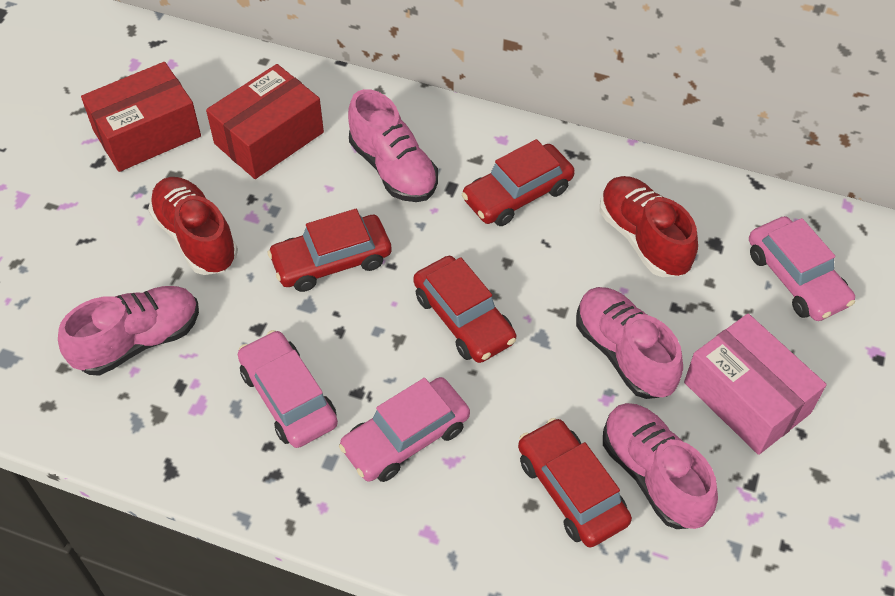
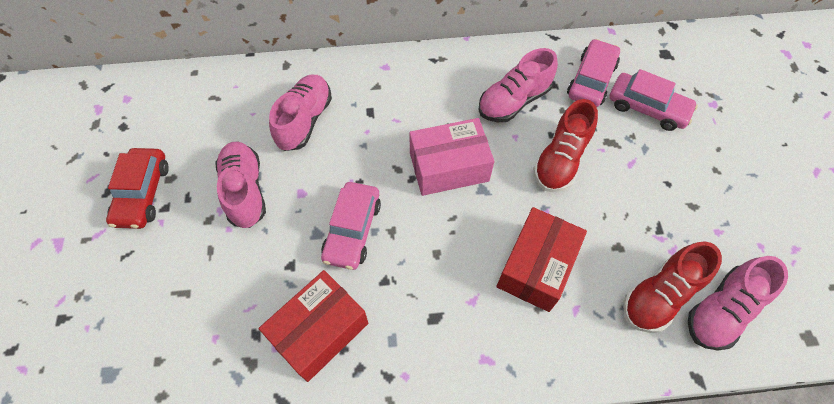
red car: 4 -> 1

